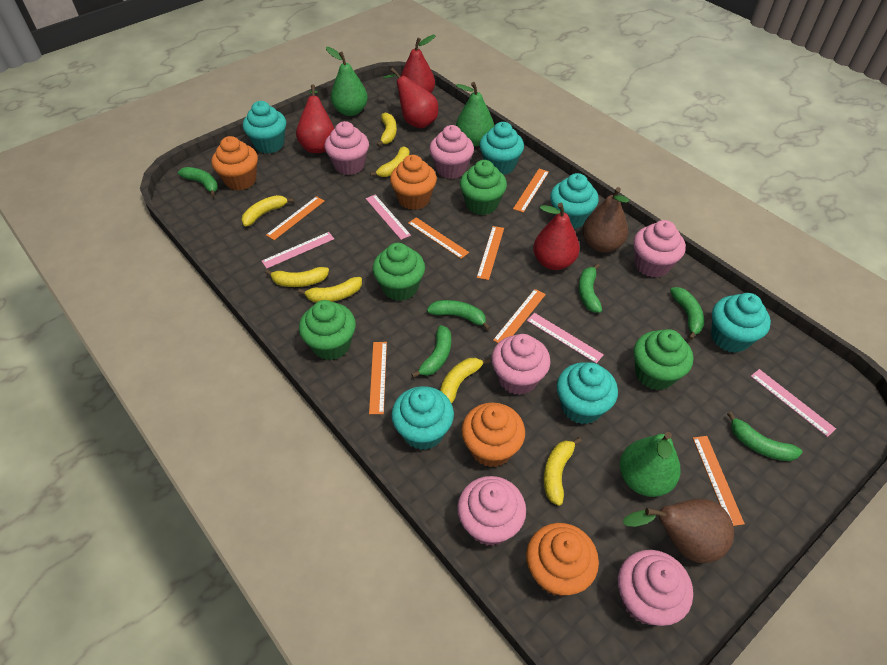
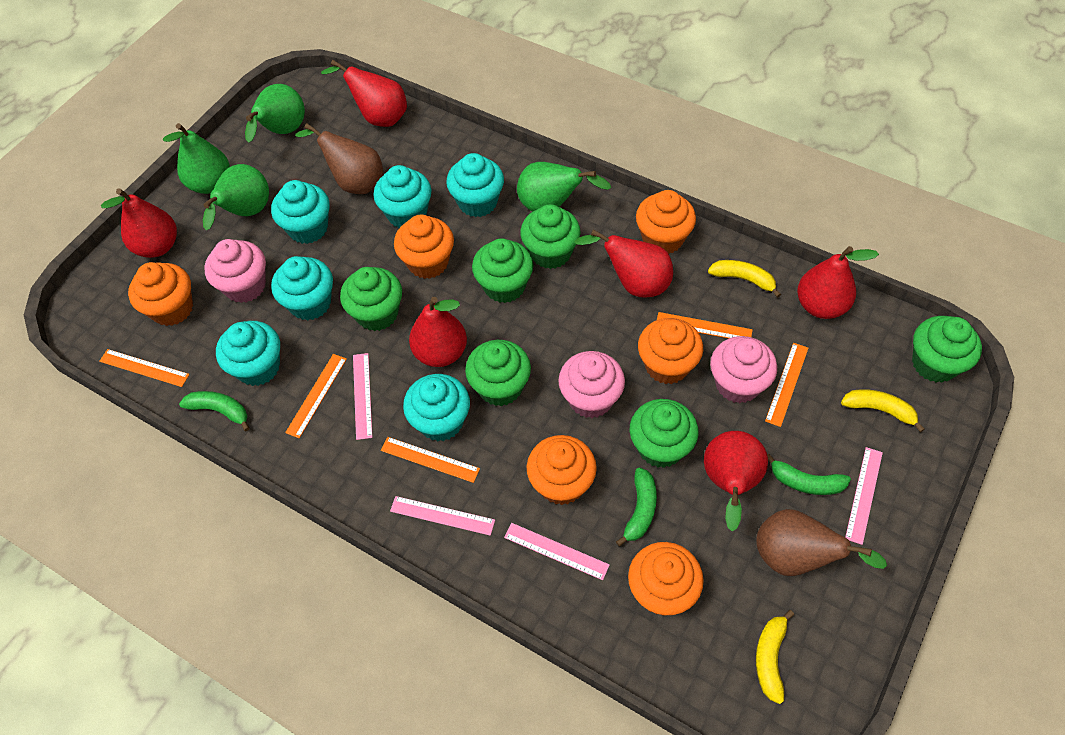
green banana: 6 -> 3
green cupcake: 4 -> 6
green pear: 3 -> 4
orange cupcake: 4 -> 6
orange ruler: 7 -> 5
pink cupcake: 6 -> 3
red pear: 4 -> 6
yellow banana: 7 -> 3

